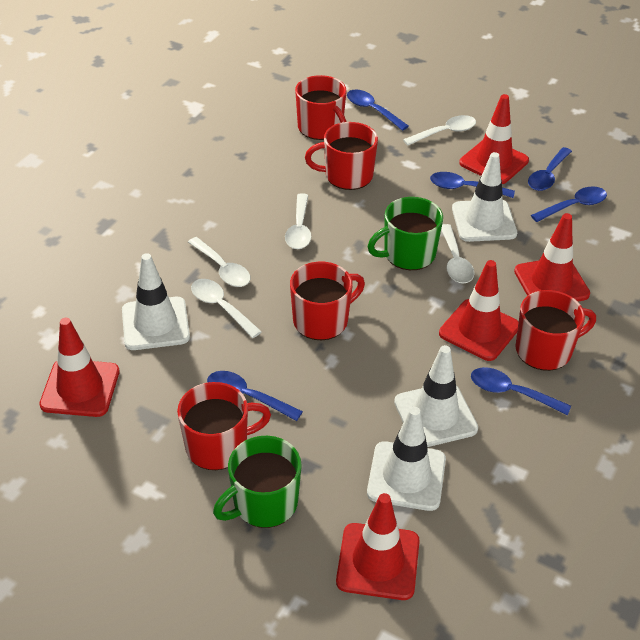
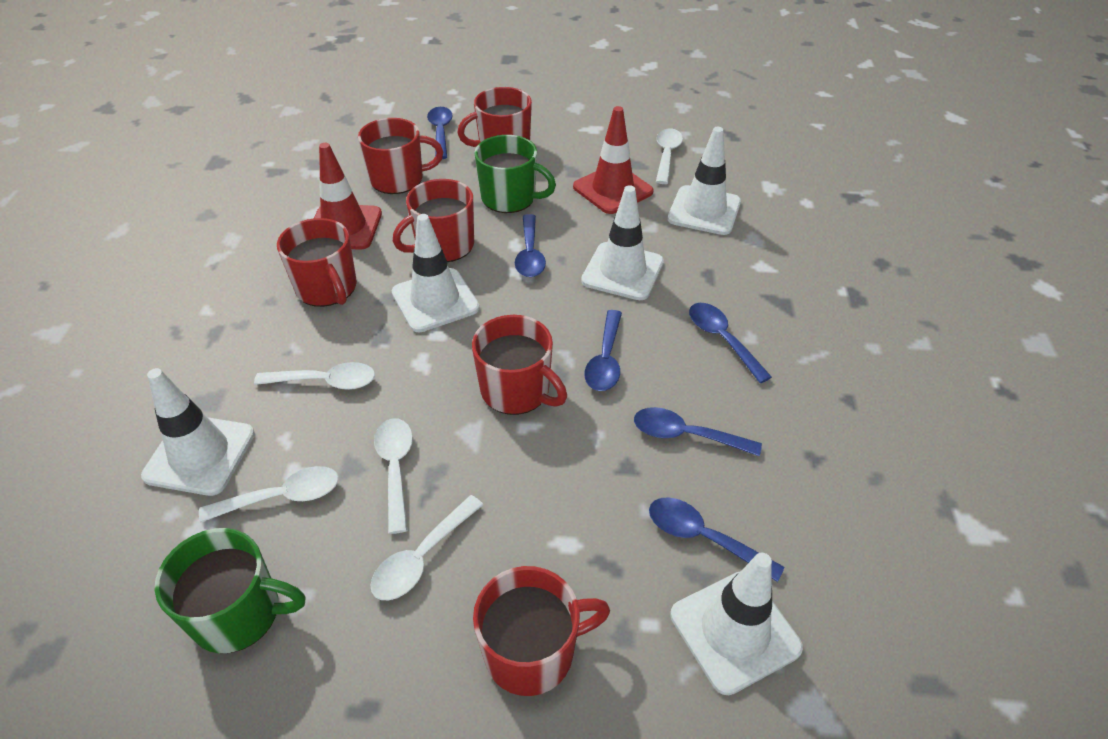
red mug: 5 -> 6
red traffic cone: 5 -> 2
white traffic cone: 4 -> 5

